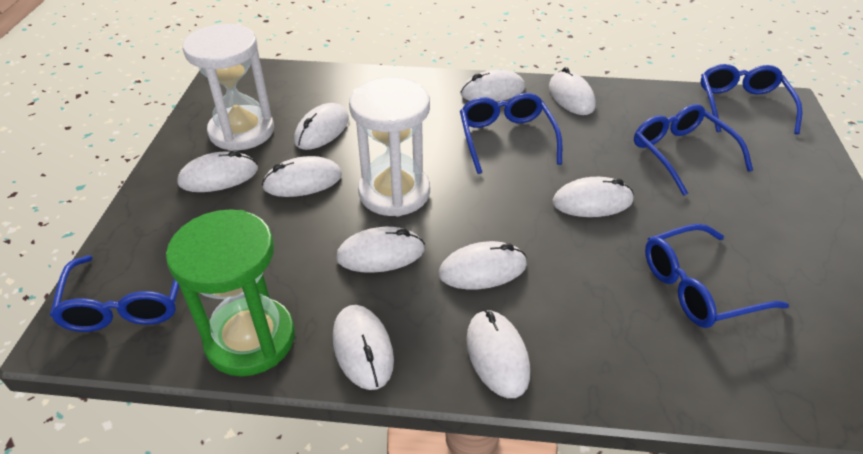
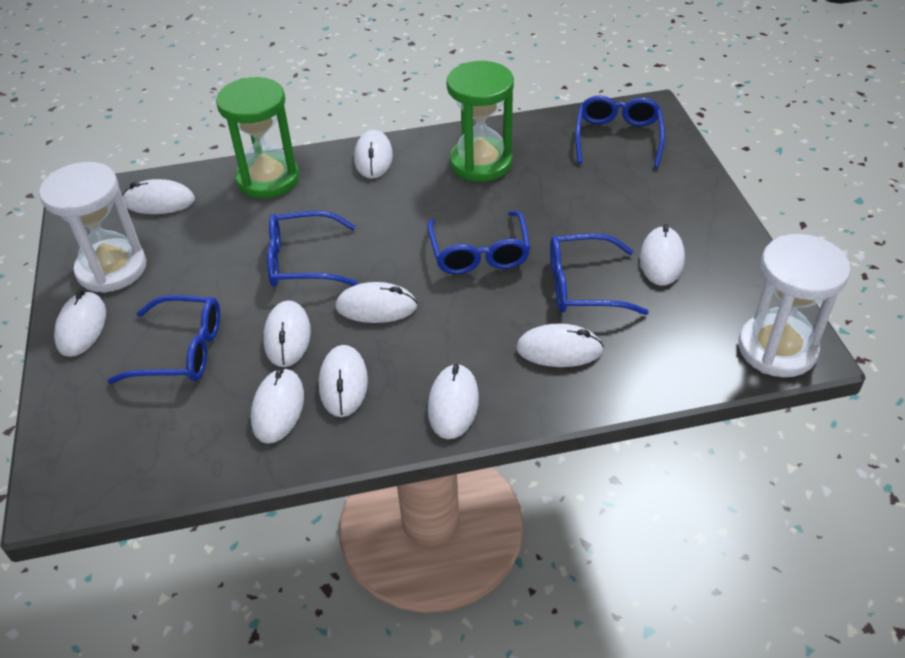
green hourglass: 1 -> 2

